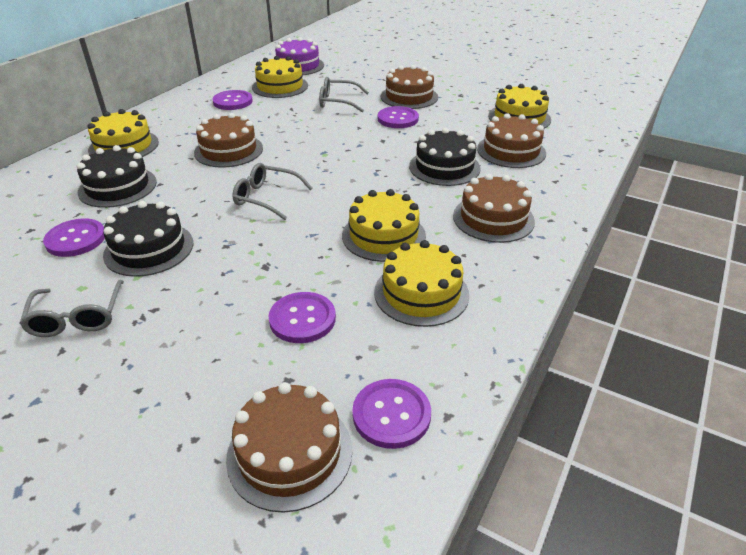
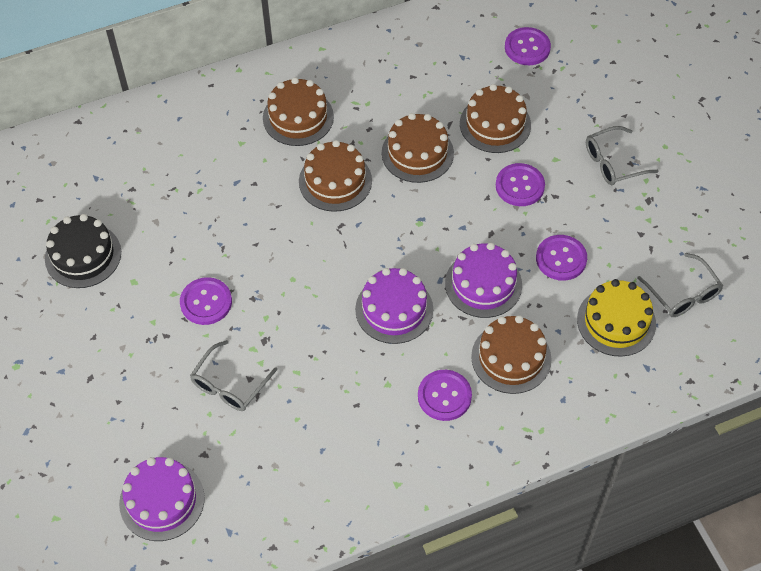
black cake: 3 -> 1
purple cake: 1 -> 3
yellow cake: 5 -> 1

